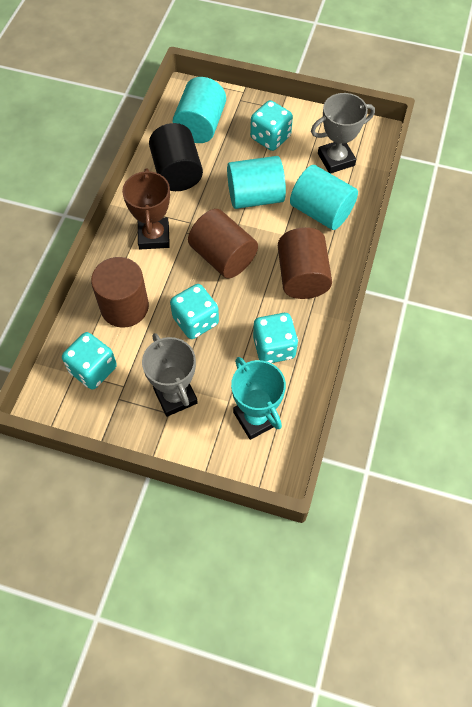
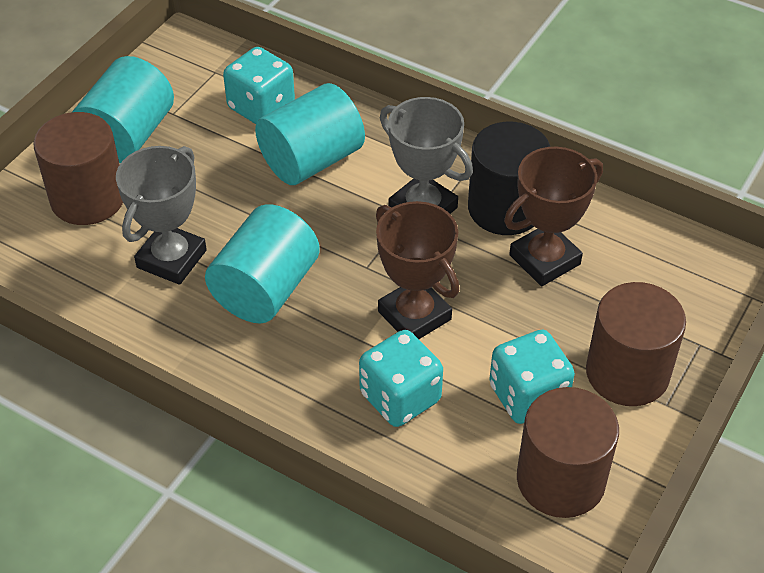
brown trophy: 1 -> 2
turquoise dice: 4 -> 3
turquoise trophy: 1 -> 0

